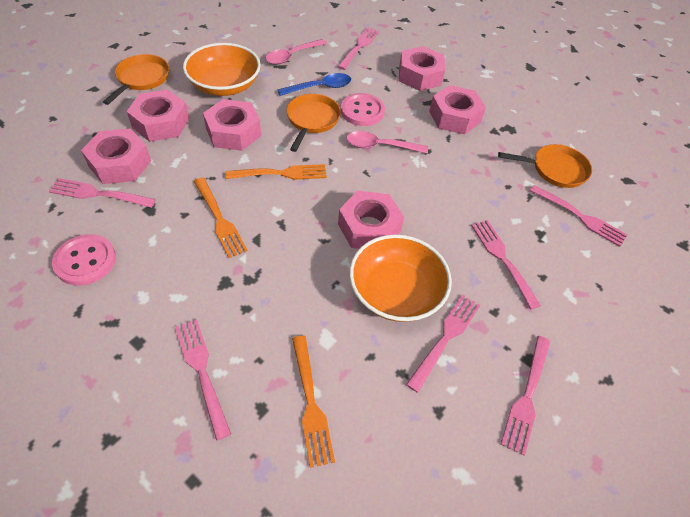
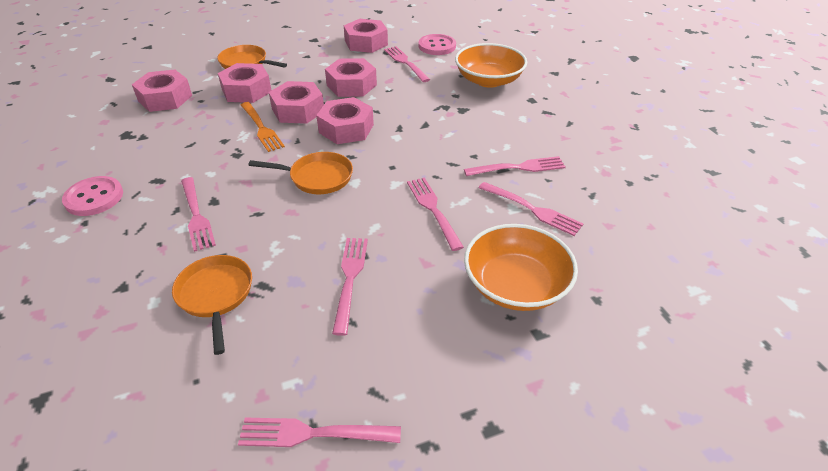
blue spoon: 1 -> 0
orange fork: 3 -> 1
pink spoon: 2 -> 0

